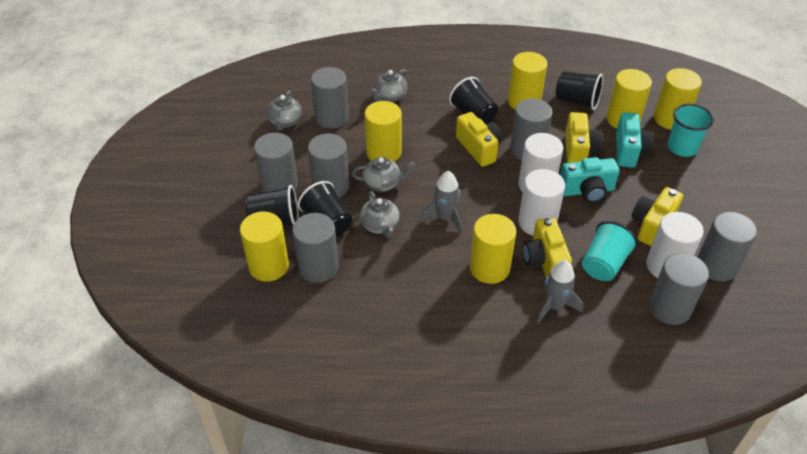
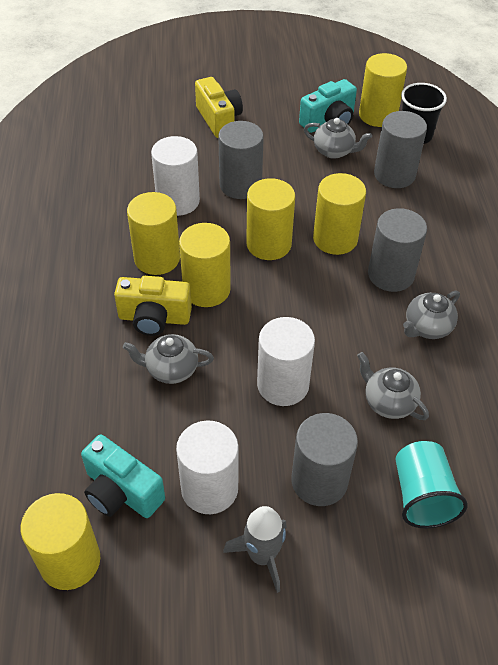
black cup: 4 -> 1
grey cylinder: 7 -> 4
grey rocket: 2 -> 1
turquoise cup: 2 -> 1
yellow camera: 4 -> 2

